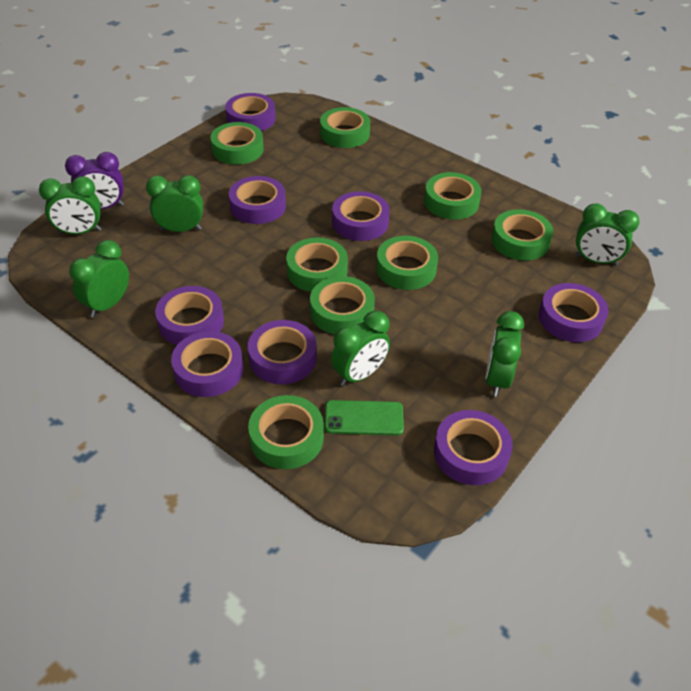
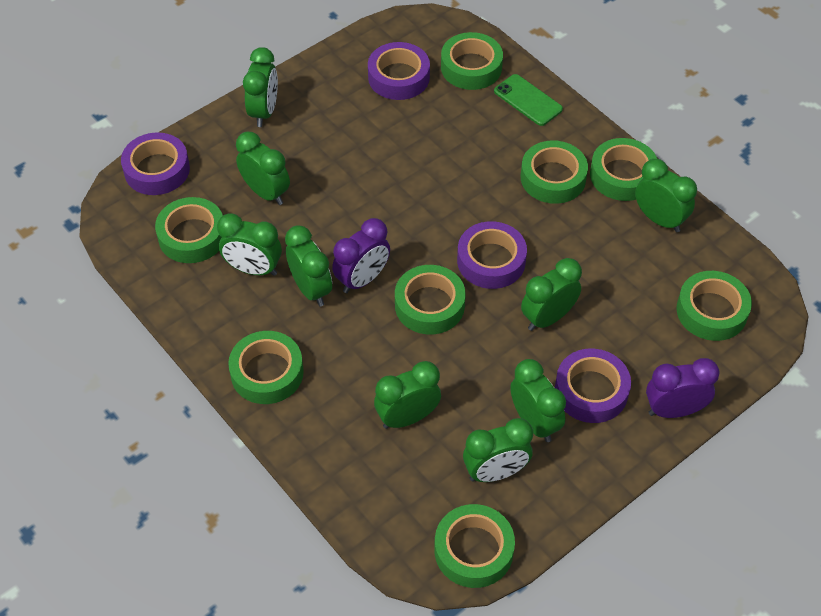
green clock: 6 -> 9
purple clock: 1 -> 2
purple tape: 8 -> 4

